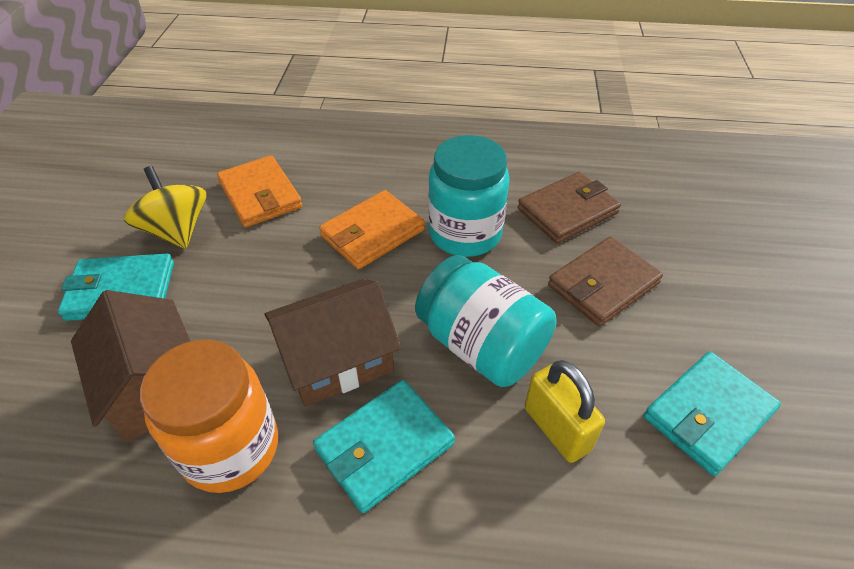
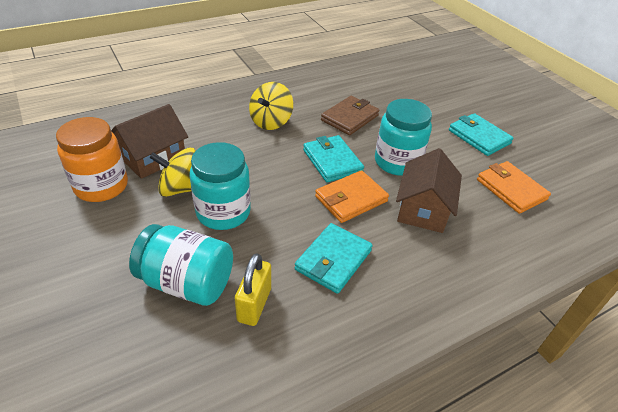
brown wallet: 2 -> 1
turquoise jar: 2 -> 3
yellow spinning top: 1 -> 2

